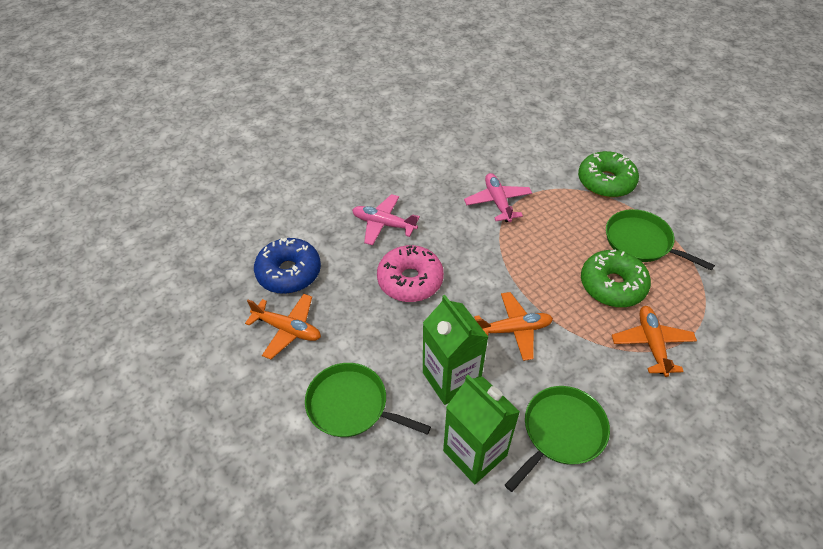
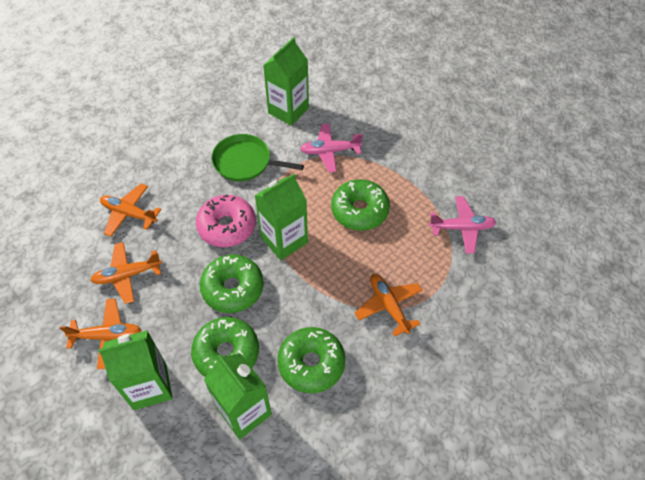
blue donut: 1 -> 0
green carton: 2 -> 4
green donut: 2 -> 4
green pan: 3 -> 1
orange plane: 3 -> 4

